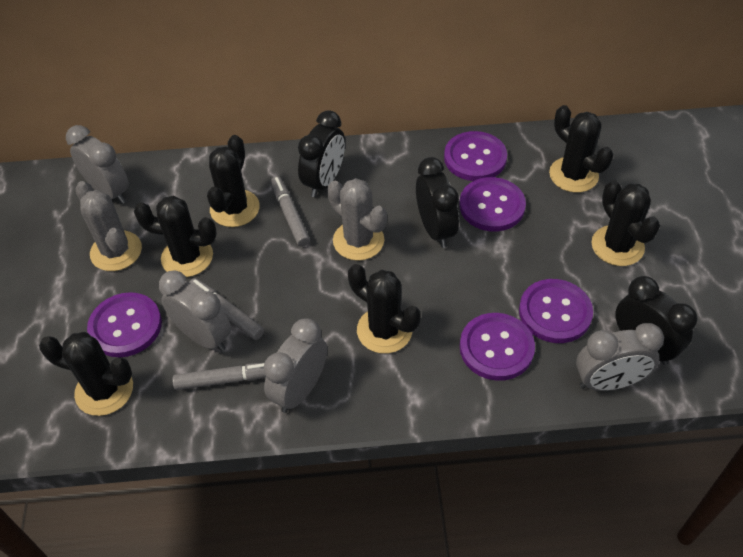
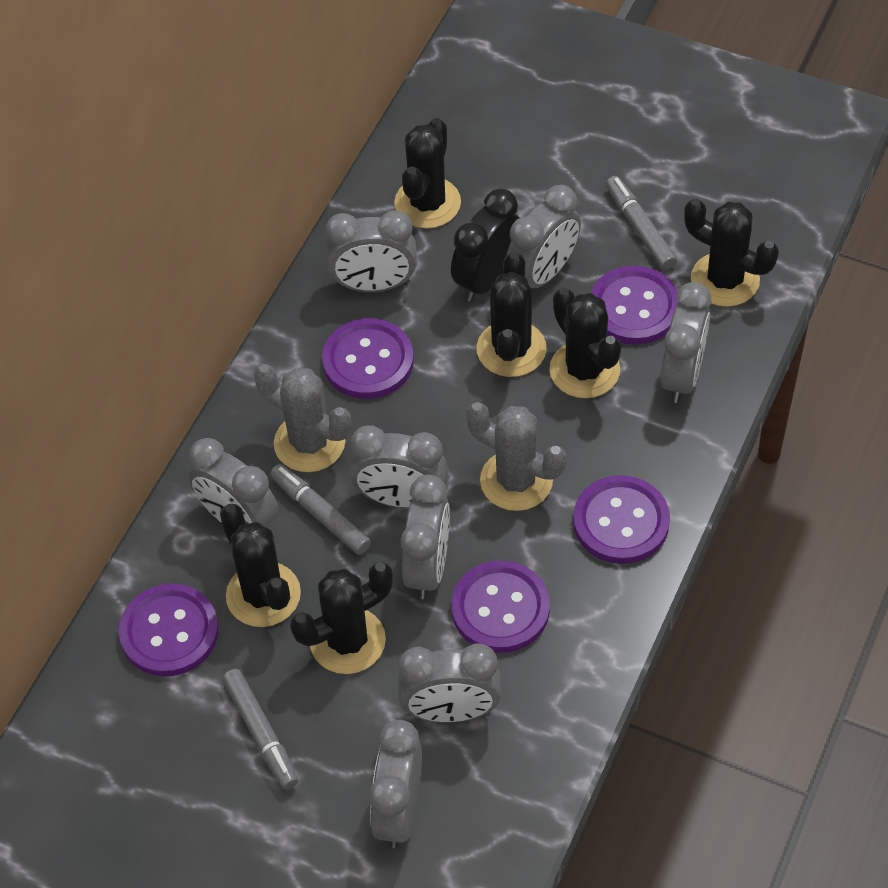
black clock: 3 -> 1
grey clock: 4 -> 8

